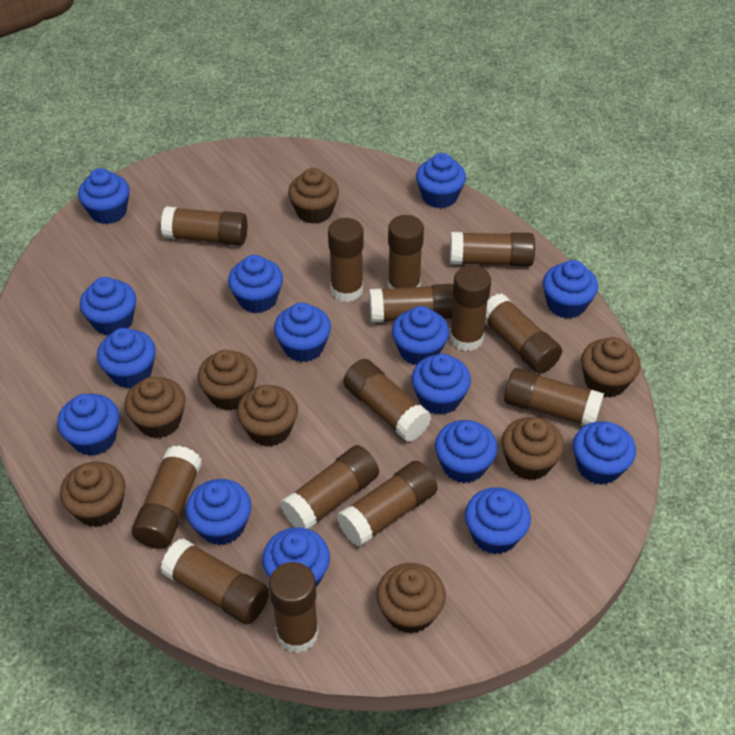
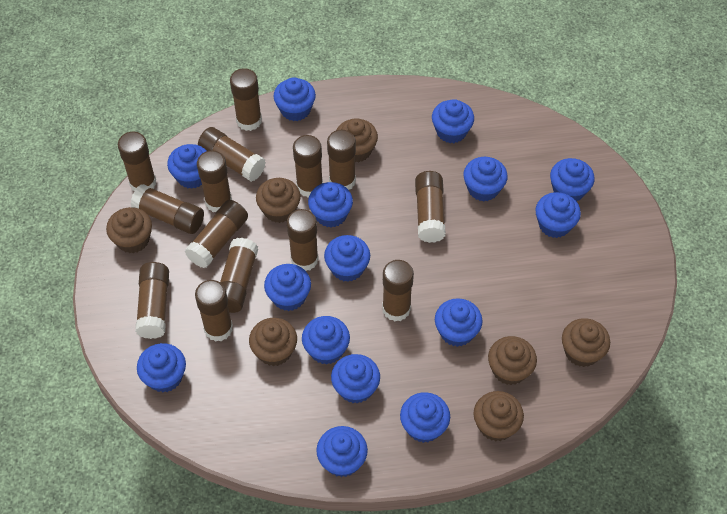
brown cupcake: 8 -> 7

